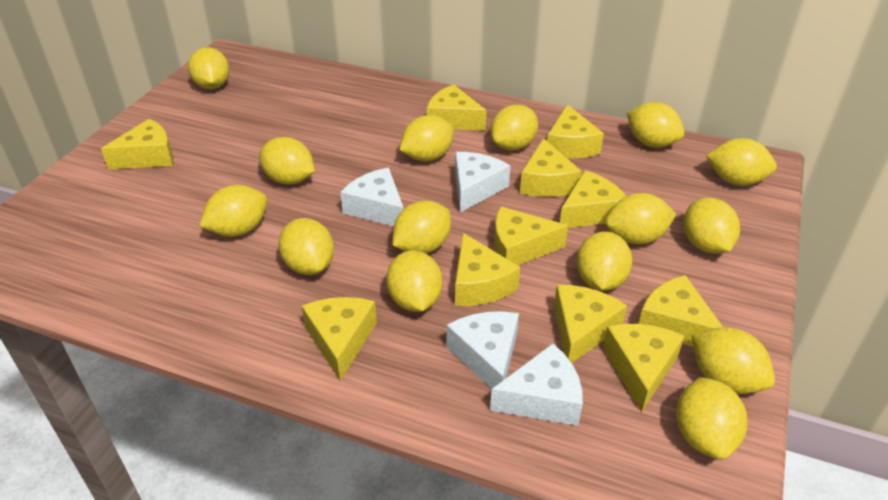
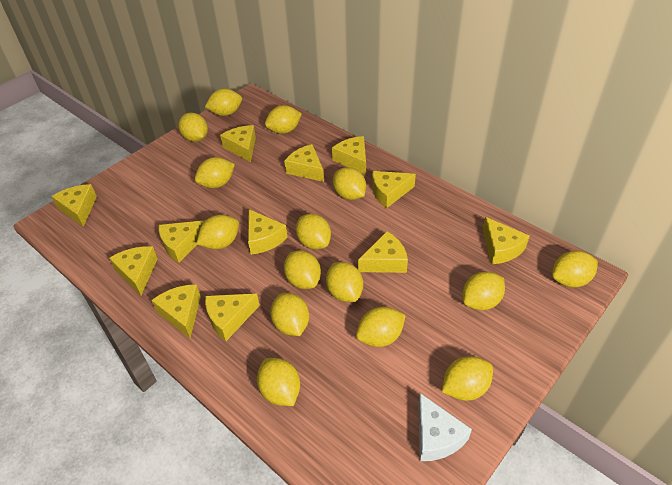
white cheese: 4 -> 1
yellow cheese: 11 -> 12

